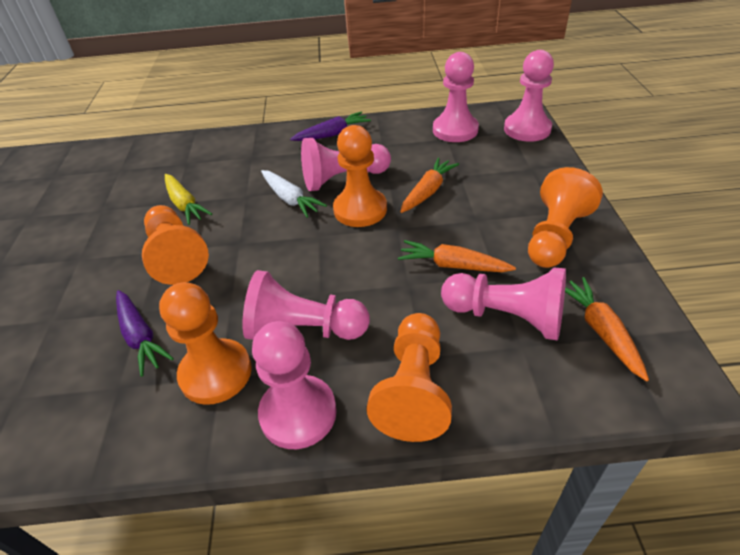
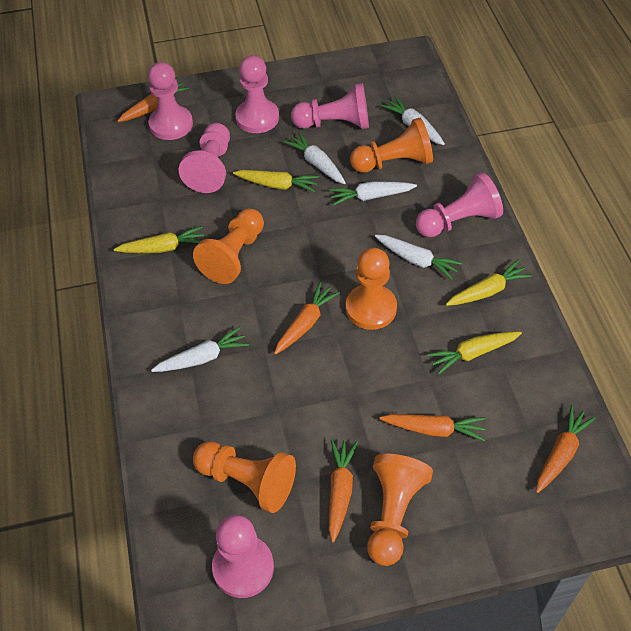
orange carrot: 3 -> 5
purple carrot: 2 -> 0
white carrot: 1 -> 5
yellow carrot: 1 -> 4

